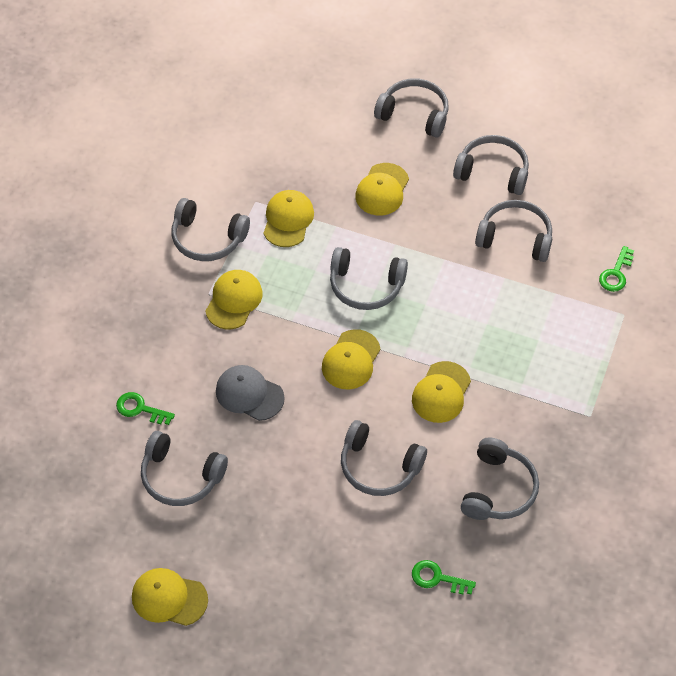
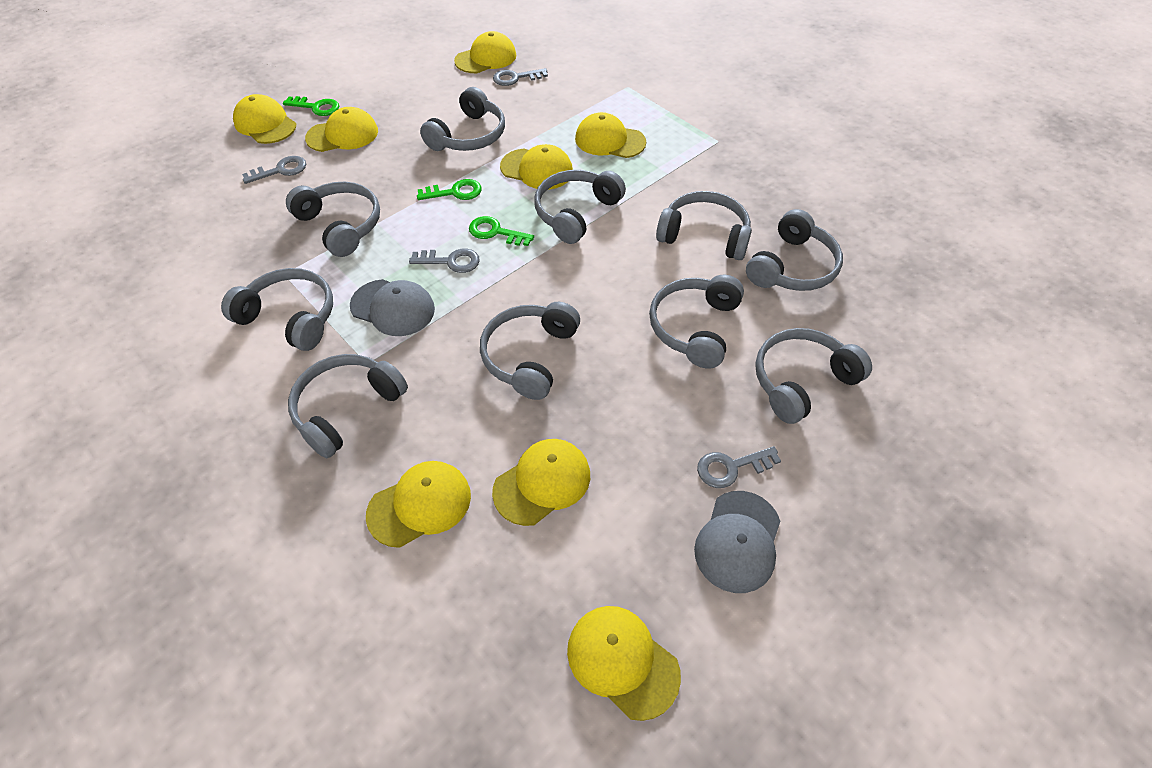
grey cap: 1 -> 2
grey headphones: 8 -> 10
grey key: 0 -> 4
yellow cap: 6 -> 8

